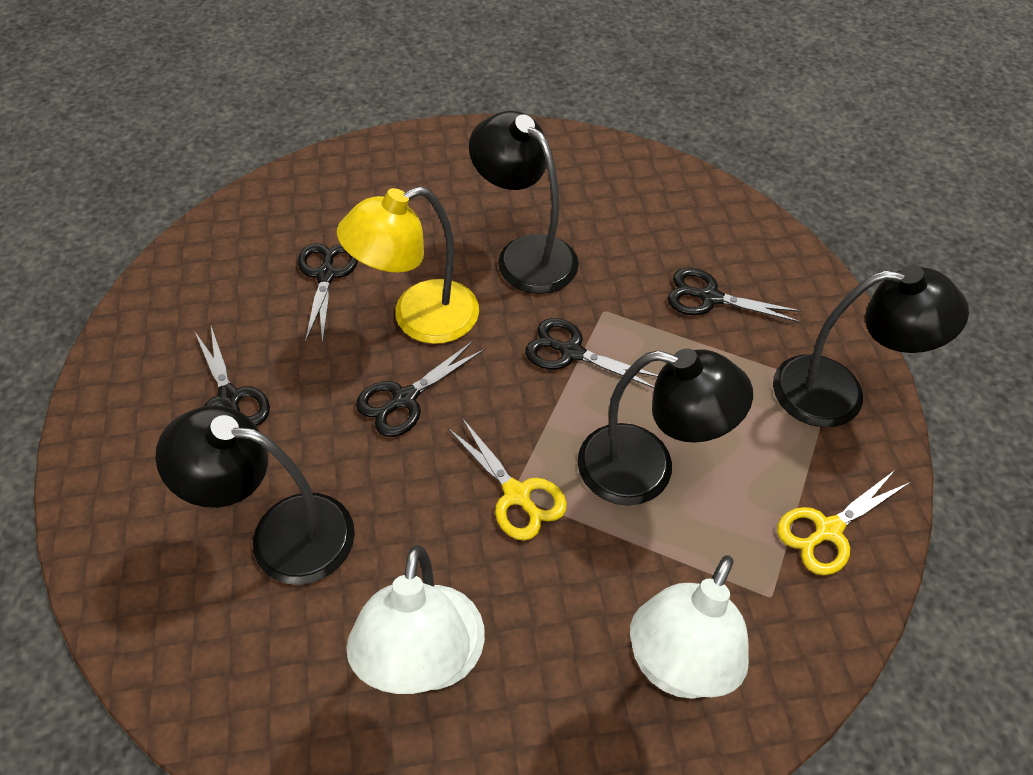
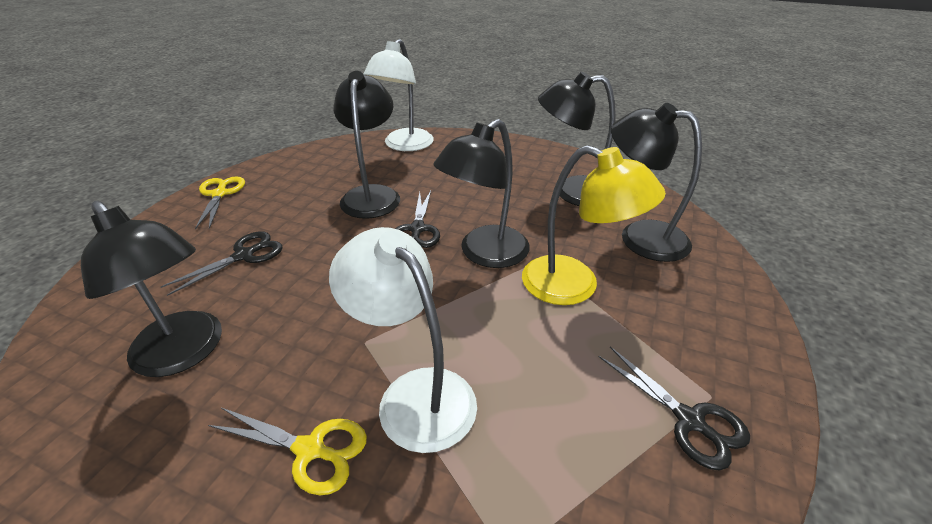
black lamp: 4 -> 5
black scissors: 5 -> 3

